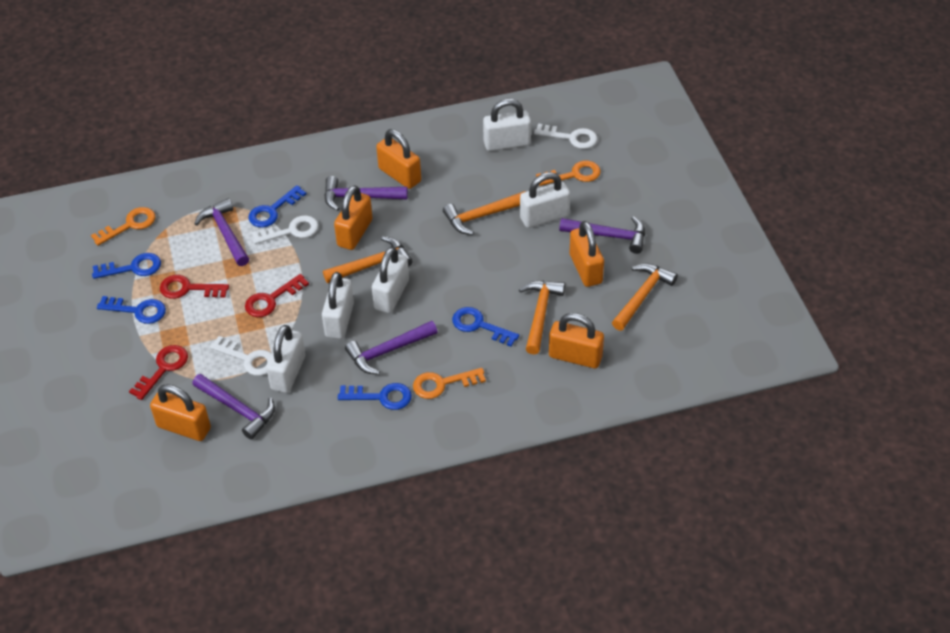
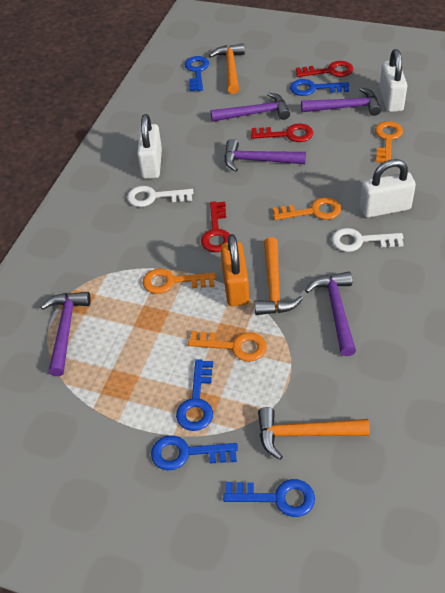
orange hammer: 4 -> 3
orange key: 3 -> 4
orange padlock: 5 -> 1
white key: 3 -> 2
white padlock: 5 -> 3

